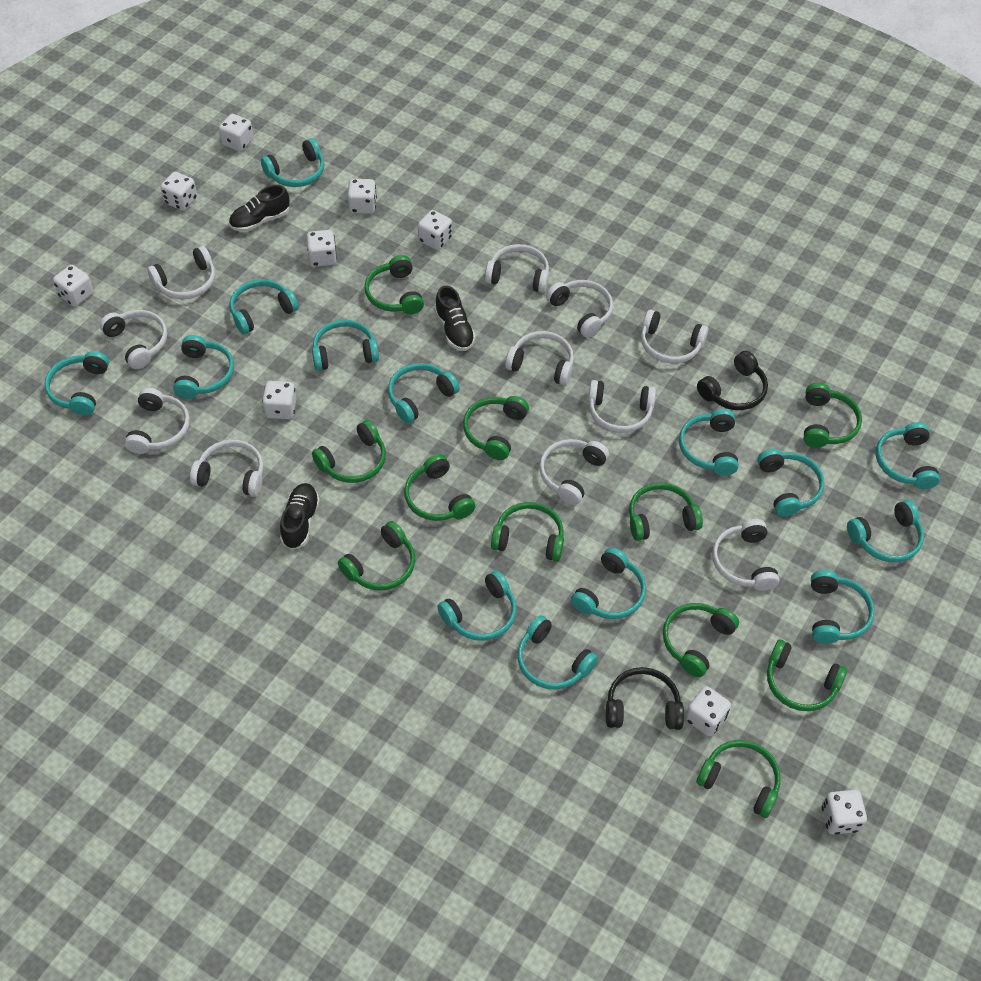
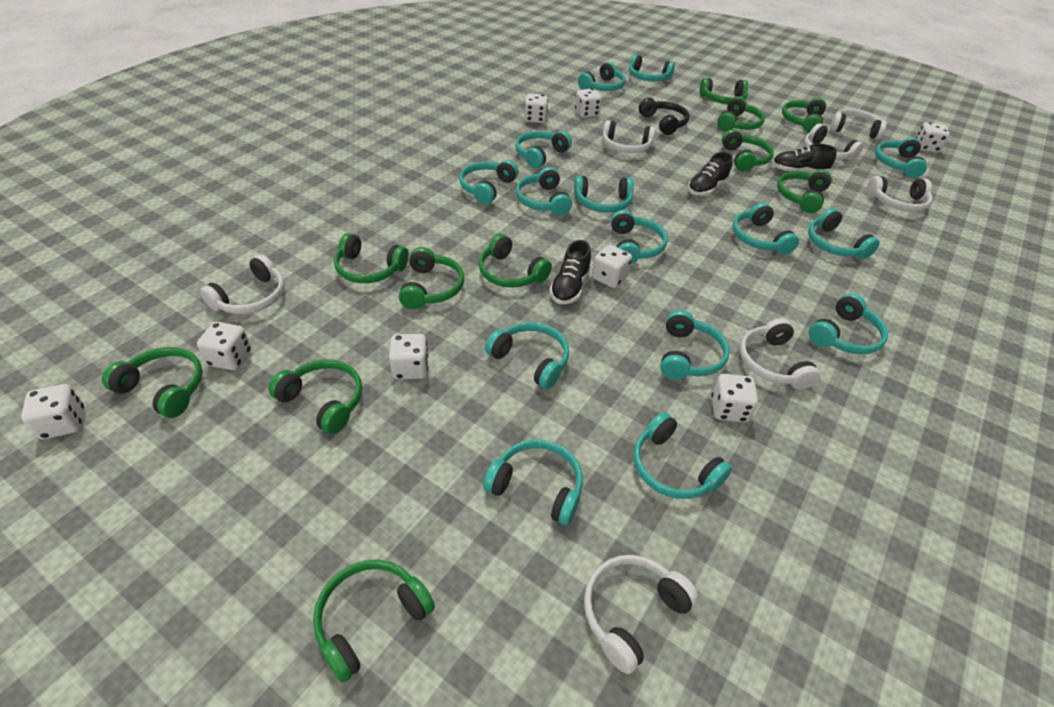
black headphones: 2 -> 1
turquoise headphones: 14 -> 15
white dice: 9 -> 8
white headphones: 11 -> 7

